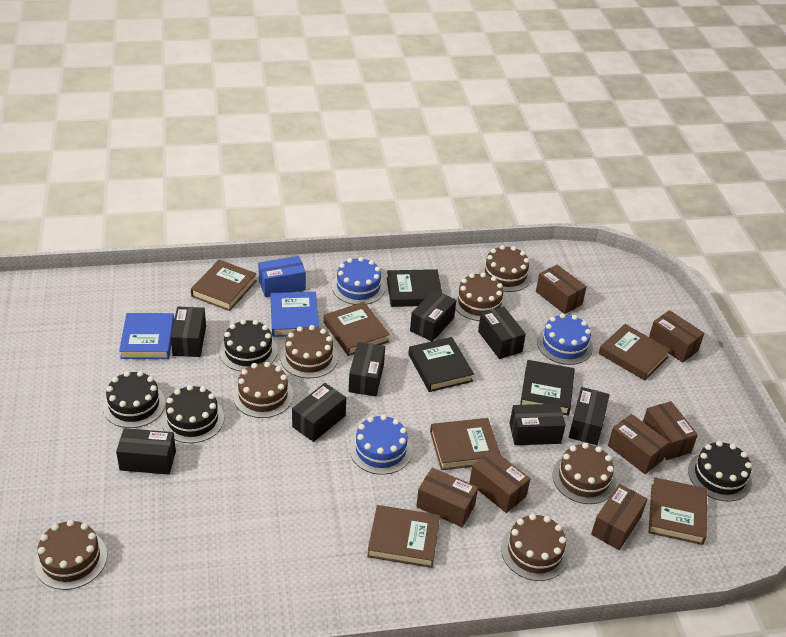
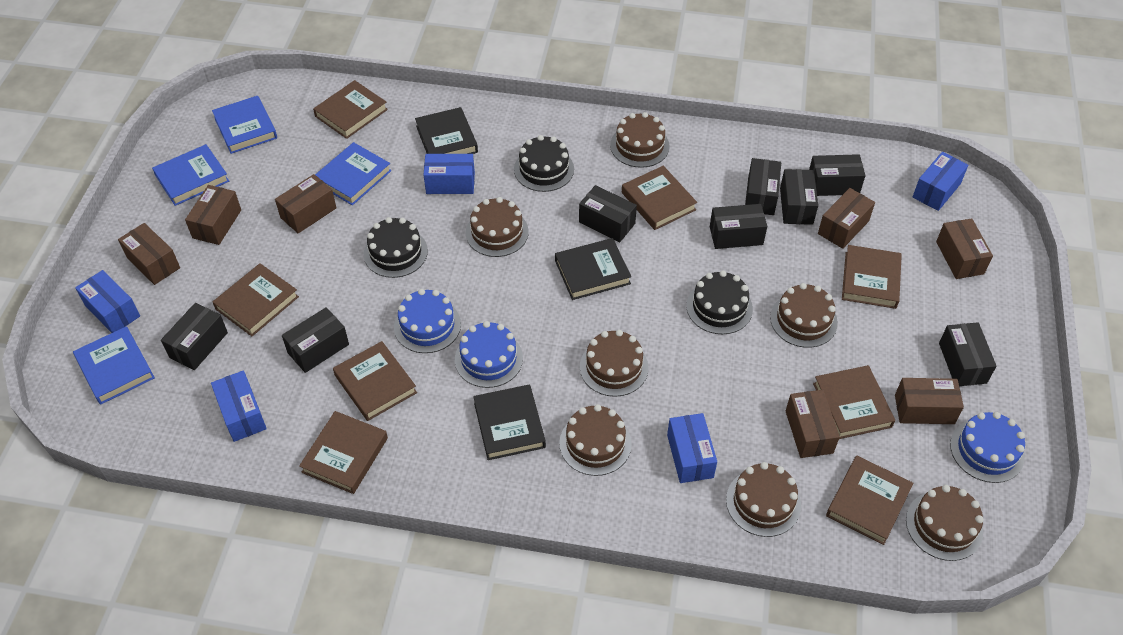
black cake: 4 -> 3
blue book: 2 -> 4
blue box: 1 -> 5
brown book: 6 -> 8

